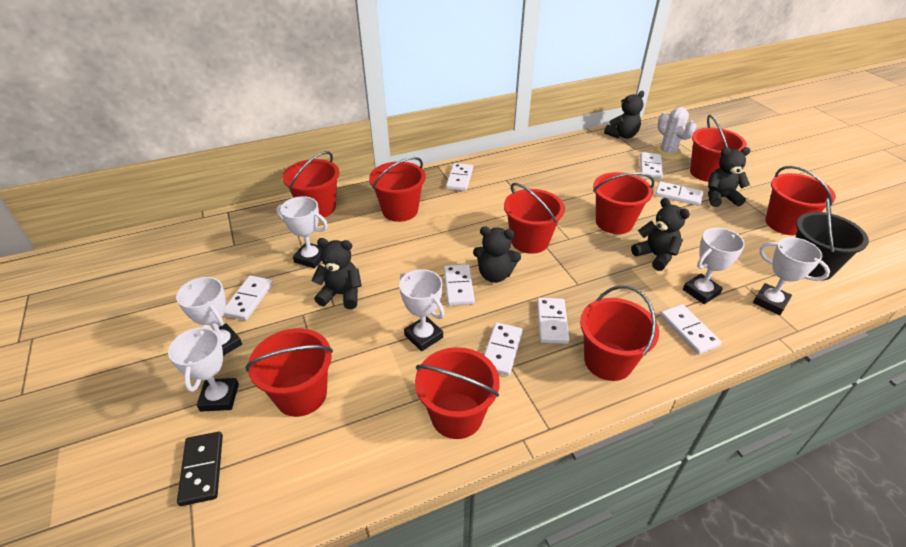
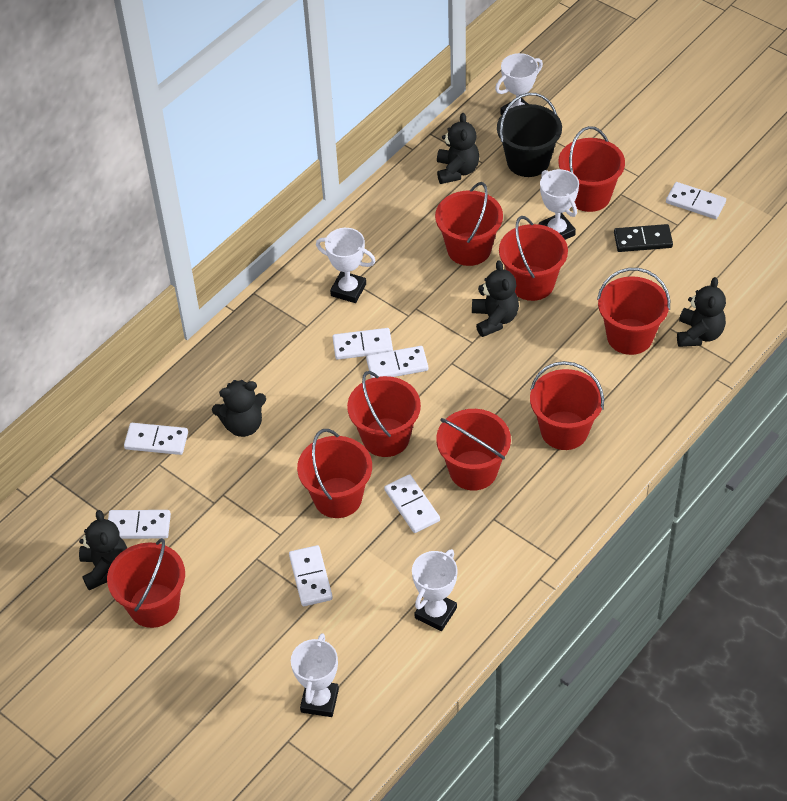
white cactus: 1 -> 0
white domino: 8 -> 7
white trophy: 6 -> 5

